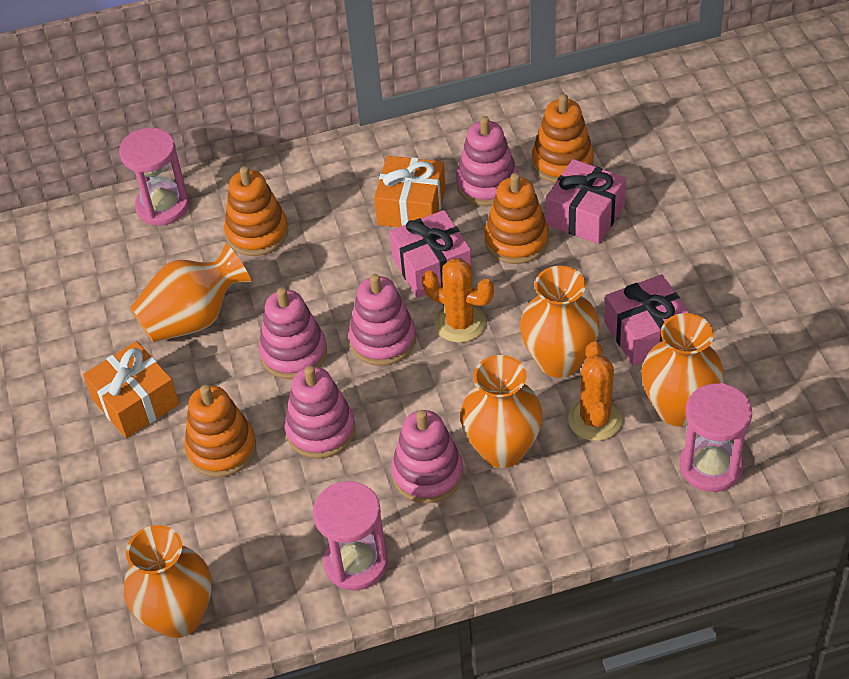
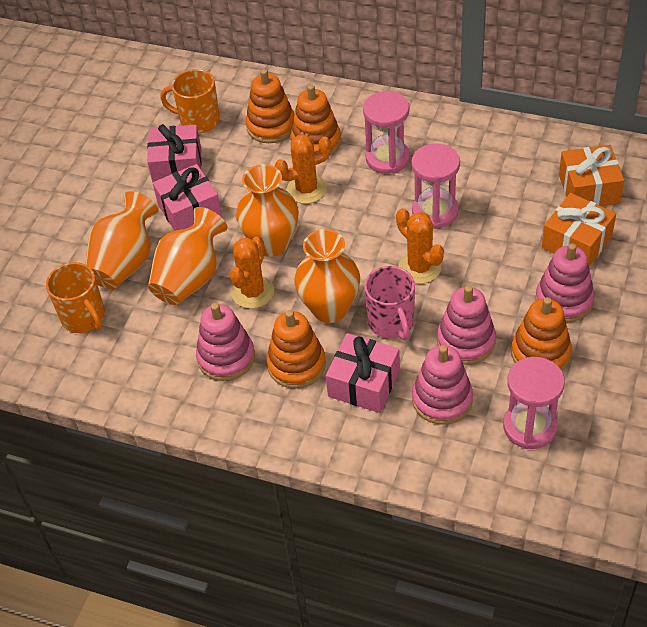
orange cactus: 2 -> 3
orange mug: 0 -> 2
orange vase: 5 -> 4
pink mug: 0 -> 1
pink stacking toy: 5 -> 4

